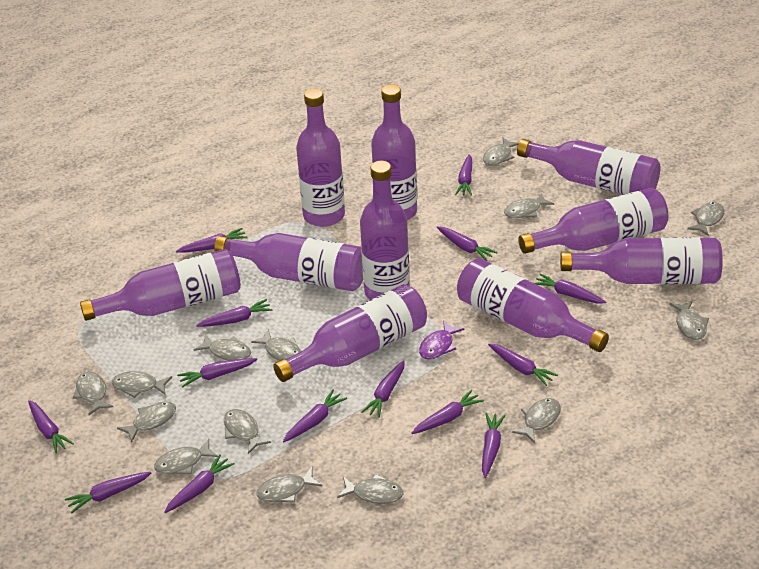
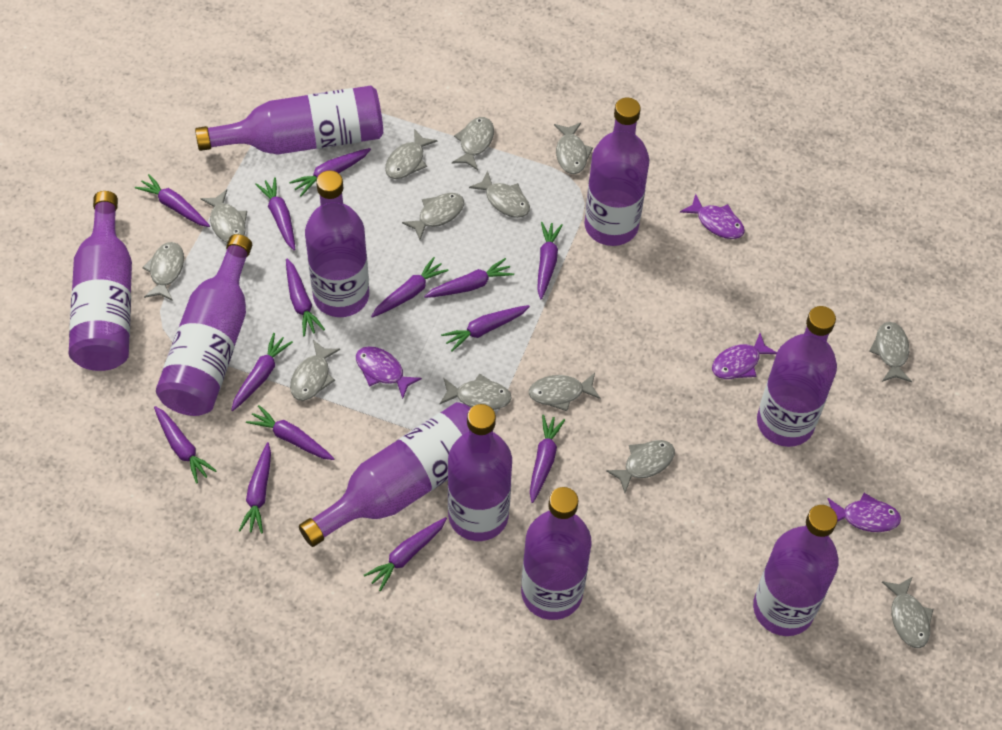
grey fish: 14 -> 13
purple fish: 1 -> 4

